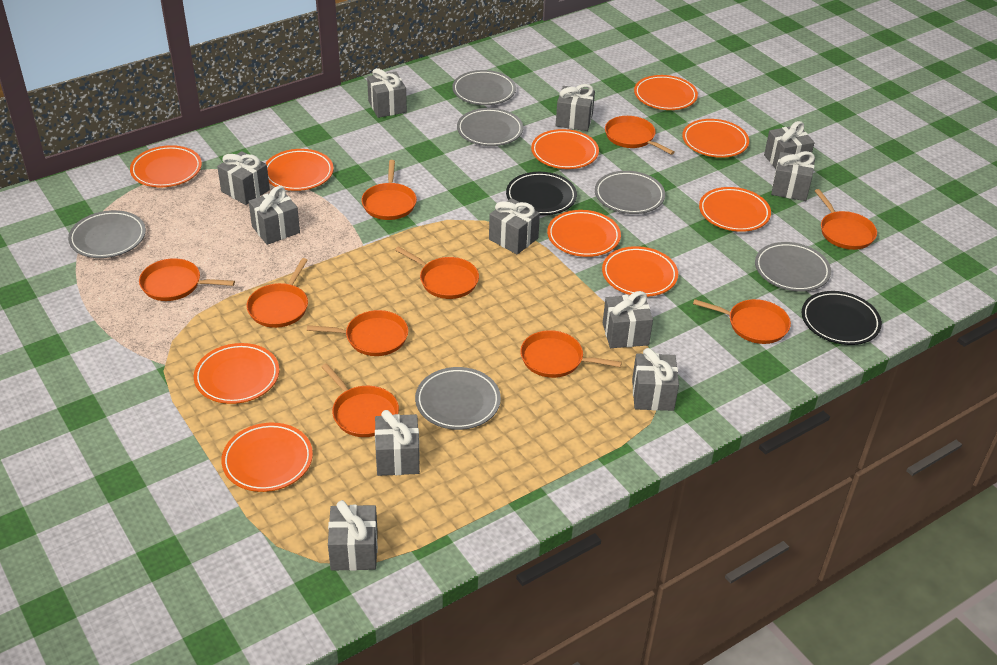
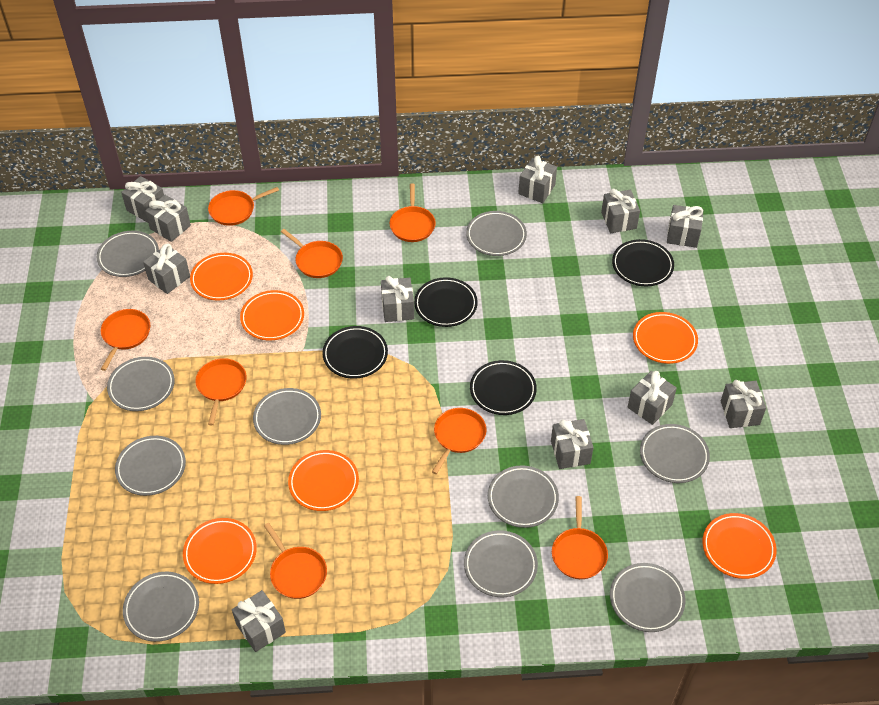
black plate: 2 -> 4
grey plate: 6 -> 10
orange pan: 10 -> 8
orange plate: 10 -> 6

